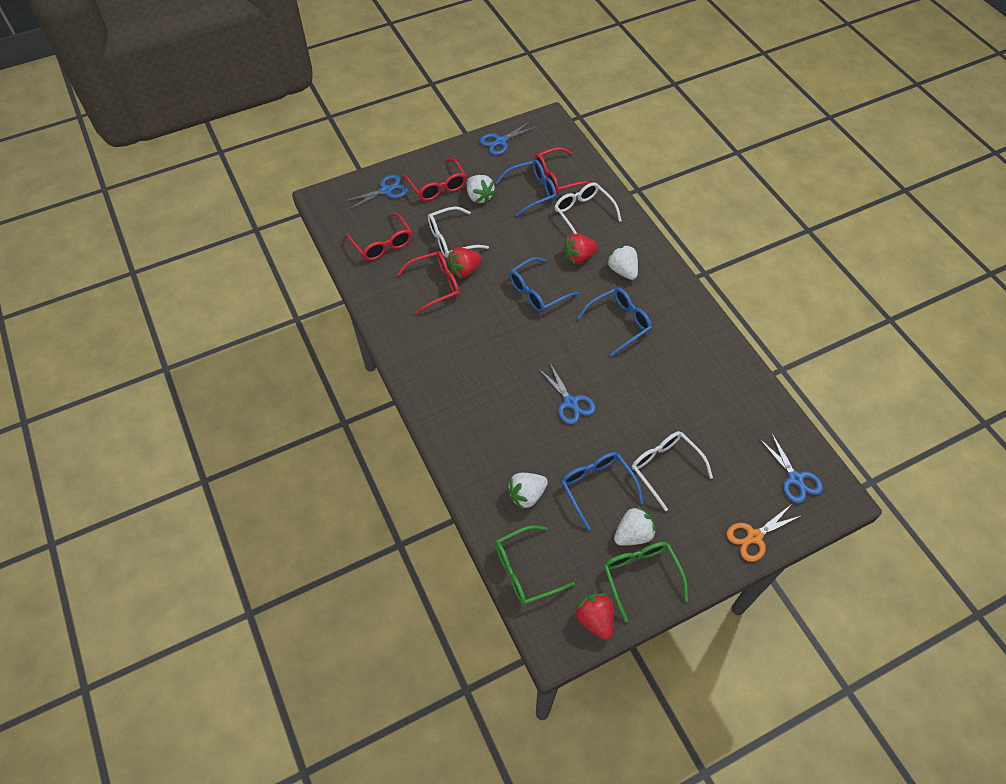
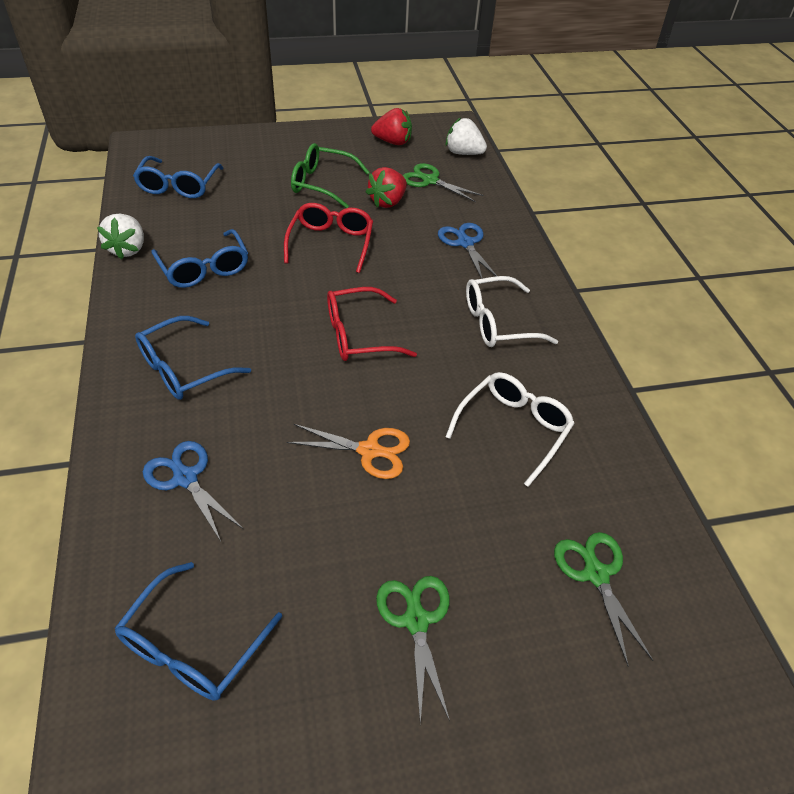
blue scissors: 4 -> 2
green glasses: 2 -> 1
green scissors: 0 -> 3
red glasses: 4 -> 2
red strawberry: 3 -> 2
white glasses: 3 -> 2
white strawberry: 4 -> 2

